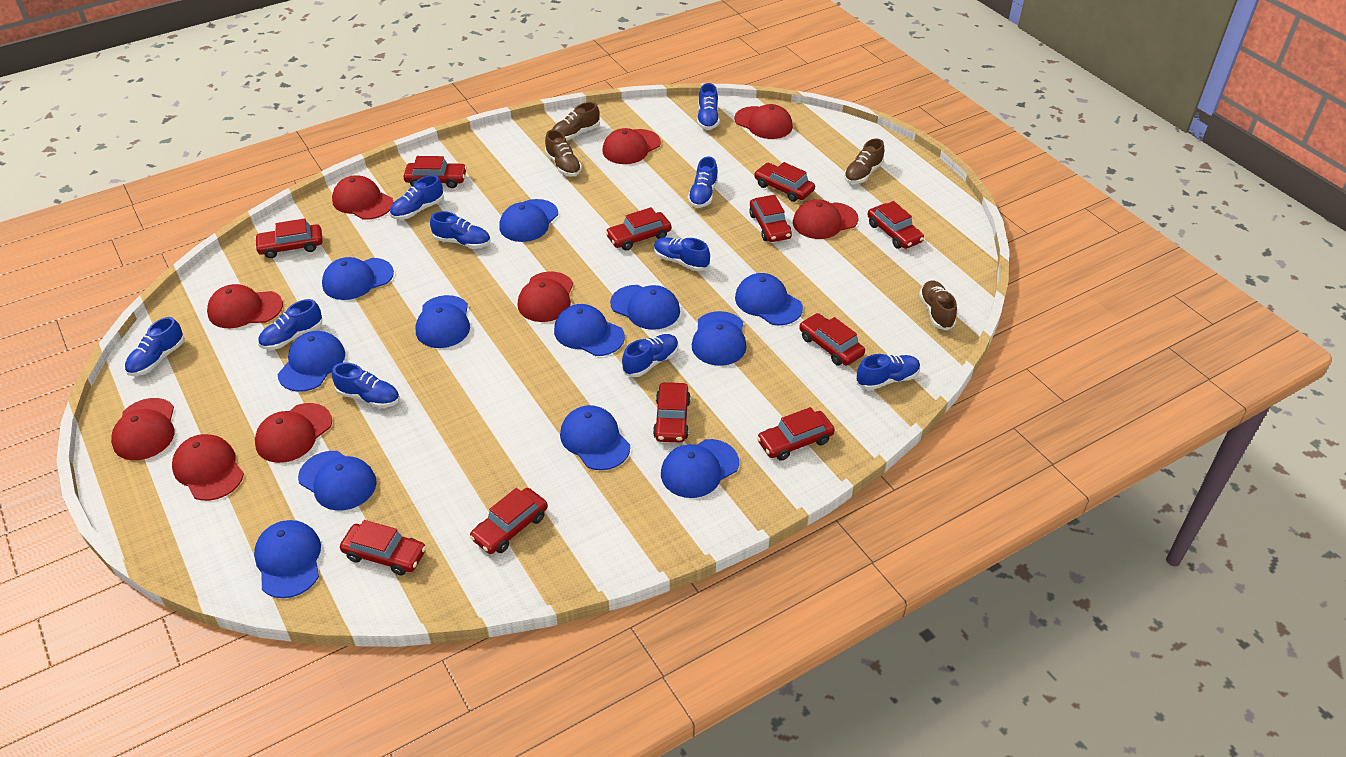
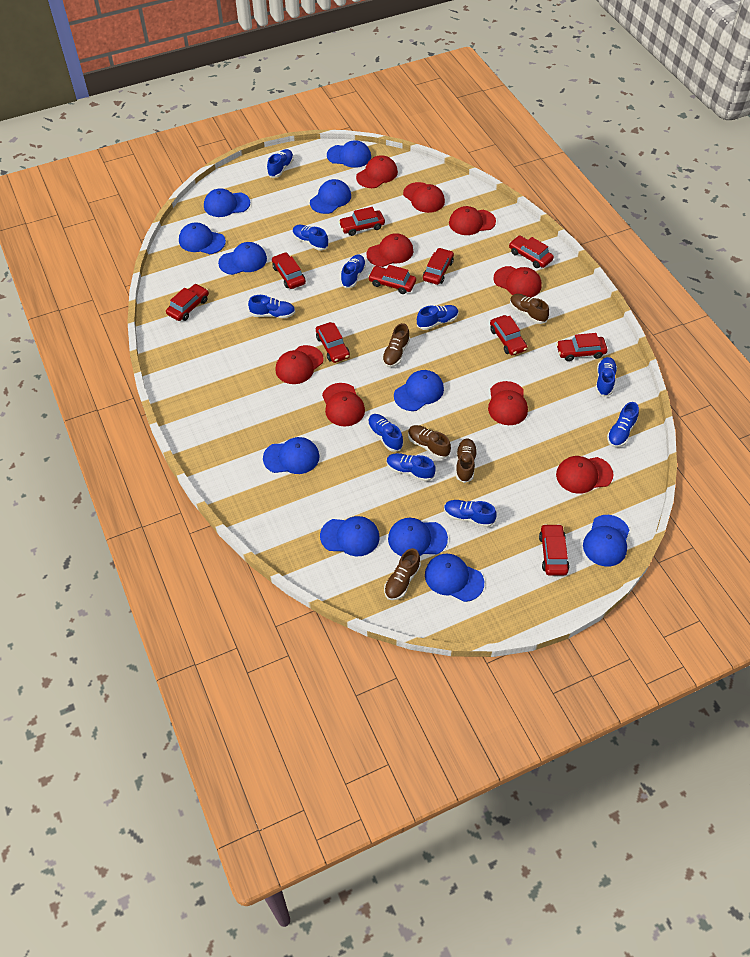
blue cap: 12 -> 11
brown shoe: 4 -> 5
red car: 11 -> 10

